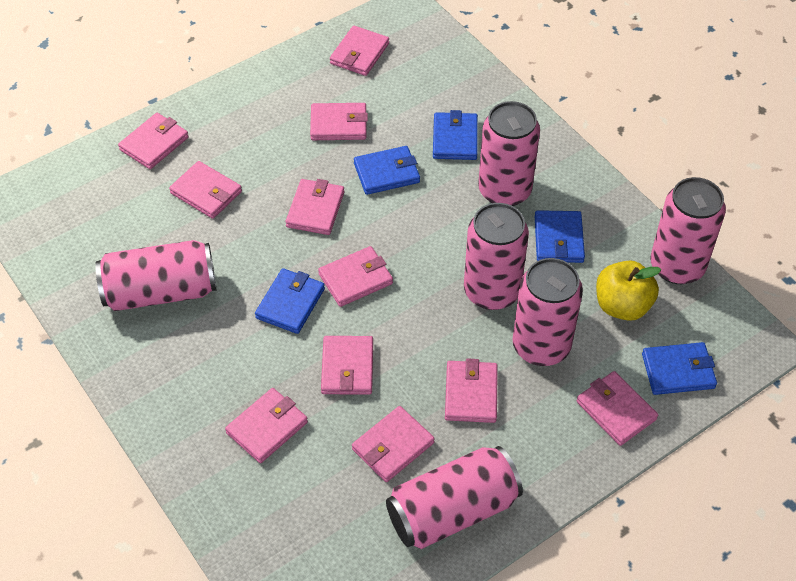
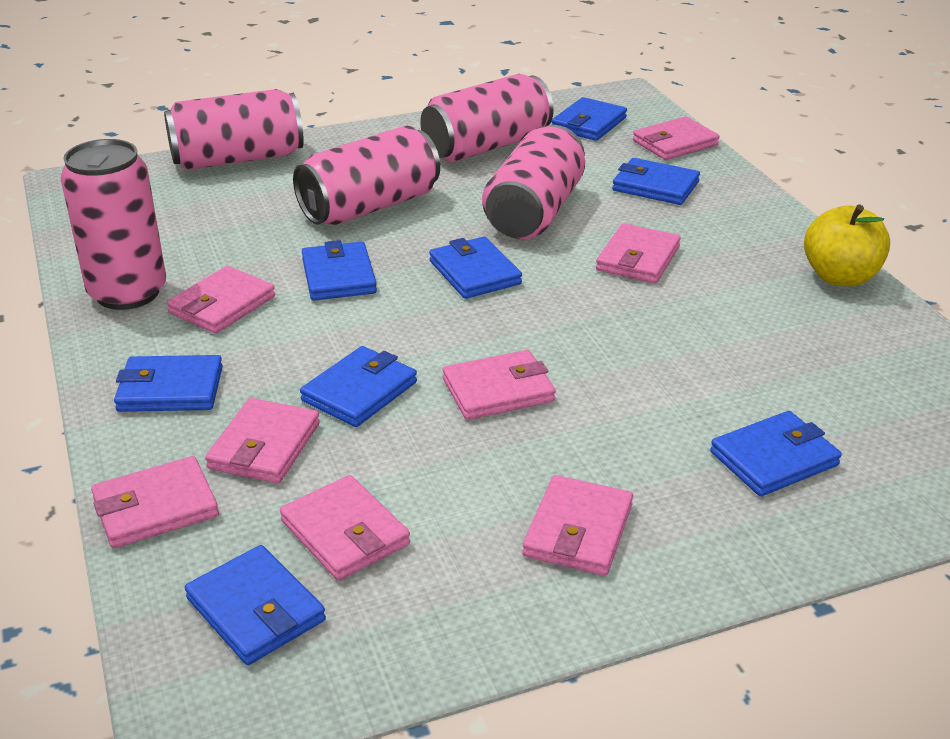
blue wallet: 5 -> 8
pink can: 6 -> 5
pink wallet: 11 -> 8

